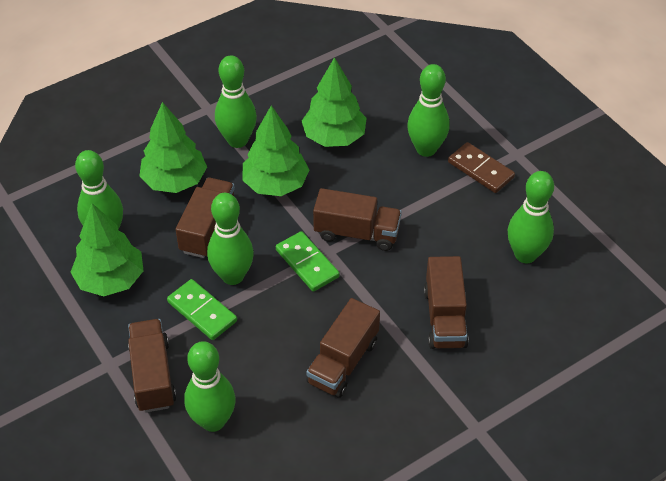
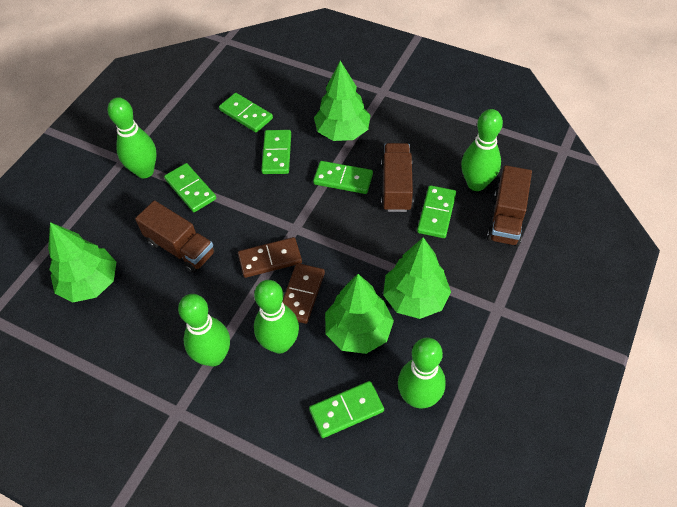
brown domino: 1 -> 2
brown truck: 5 -> 3
green bowling pin: 6 -> 5
green domino: 2 -> 6

